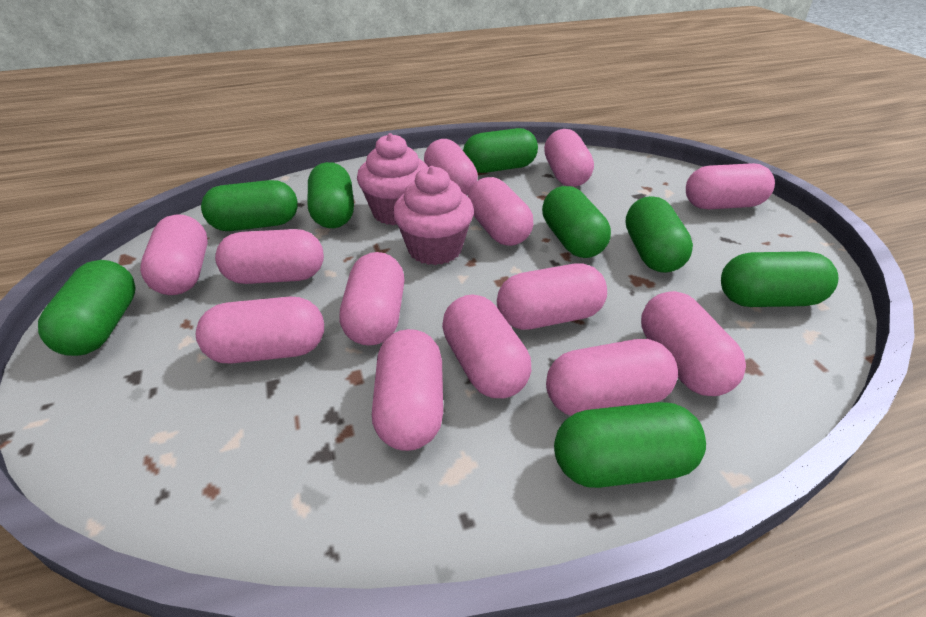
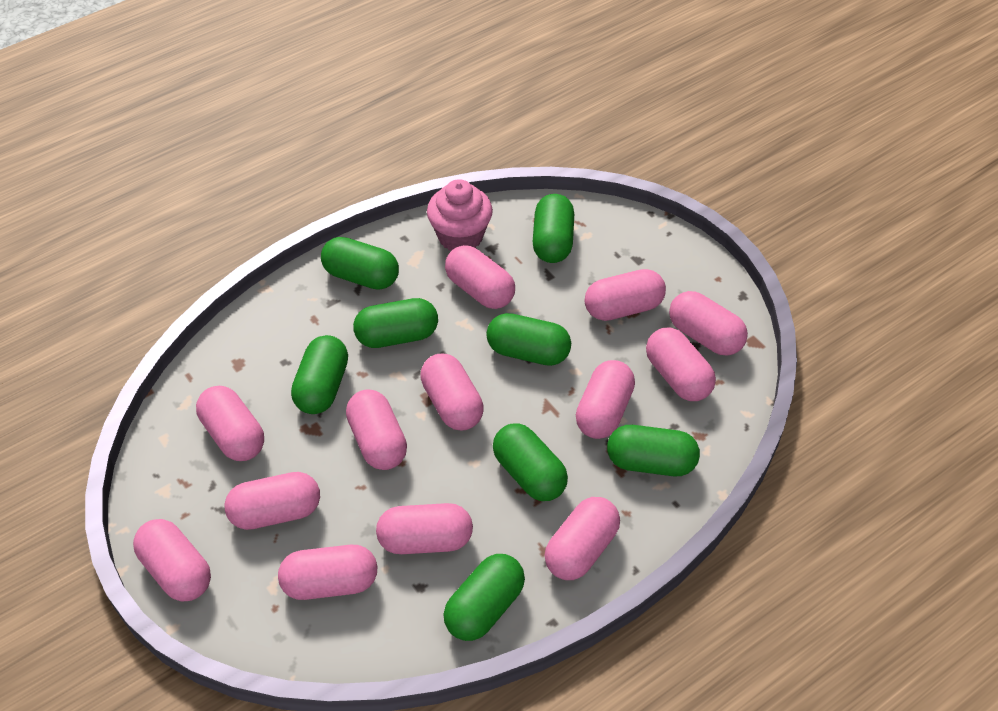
pink cupcake: 2 -> 1

